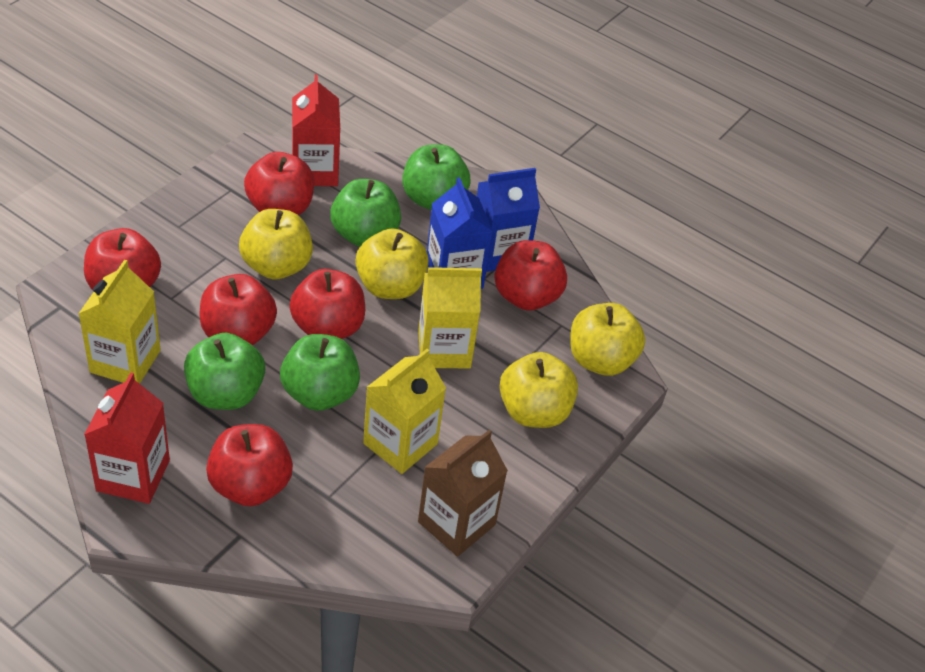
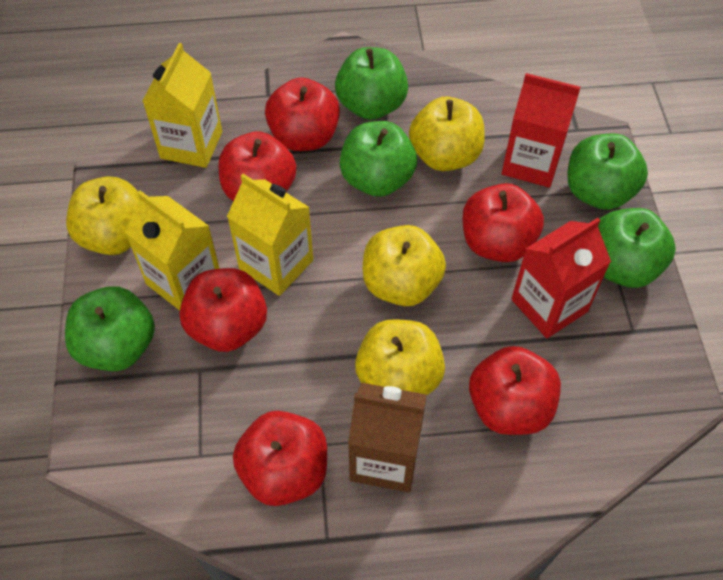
blue carton: 2 -> 0
green apple: 4 -> 5

